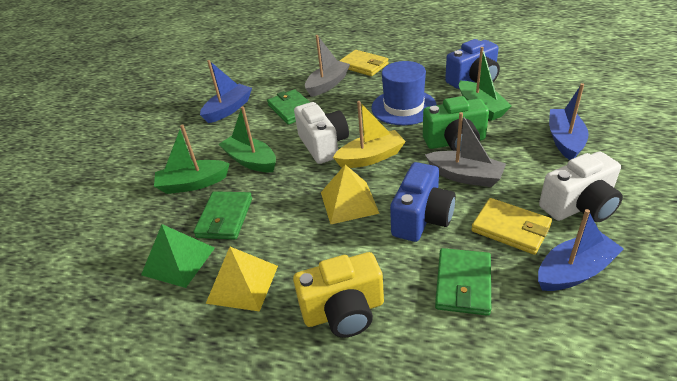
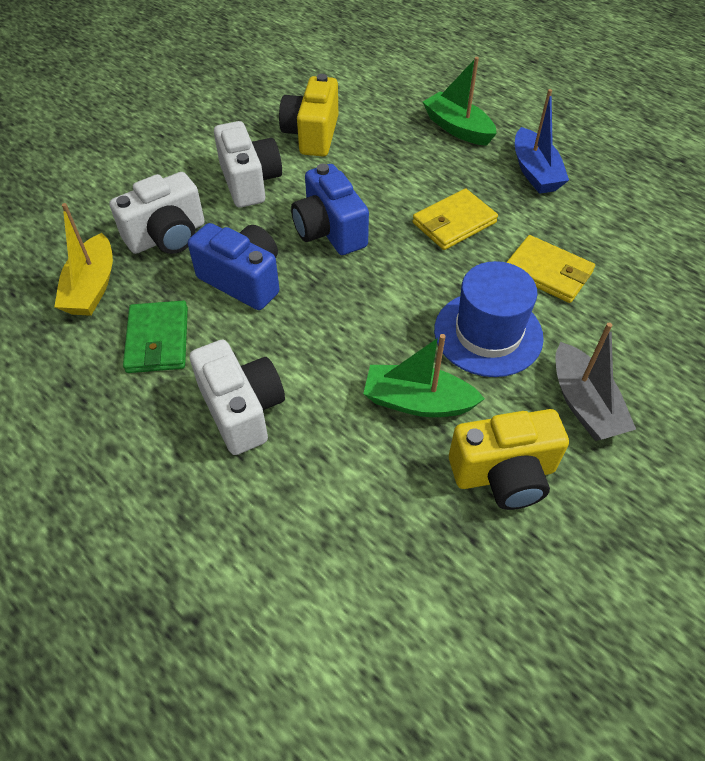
blue boat: 3 -> 1
green boat: 3 -> 2
green camera: 1 -> 0
green pyramid: 1 -> 0
green wallet: 3 -> 1
grey boat: 2 -> 1
white camera: 2 -> 3
yellow camera: 1 -> 2
yellow pyramid: 2 -> 0

